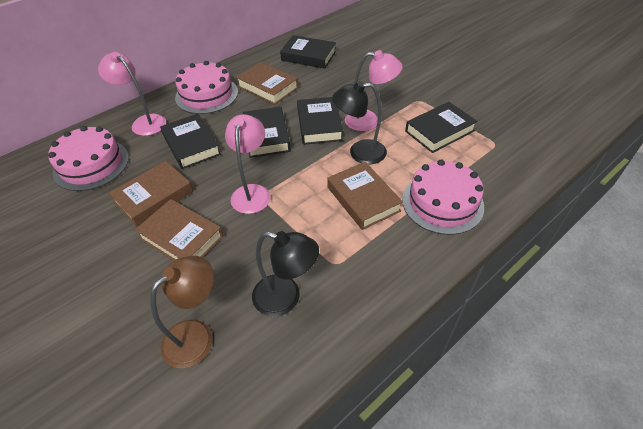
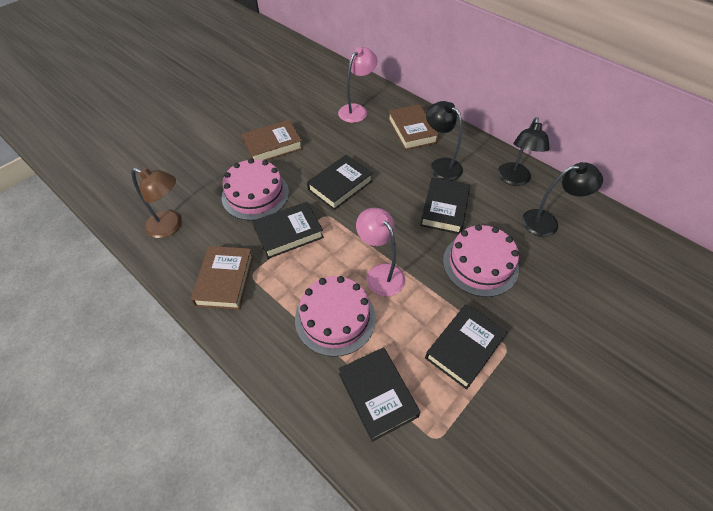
black lamp: 2 -> 3
brown book: 4 -> 3
pink lamp: 3 -> 2

